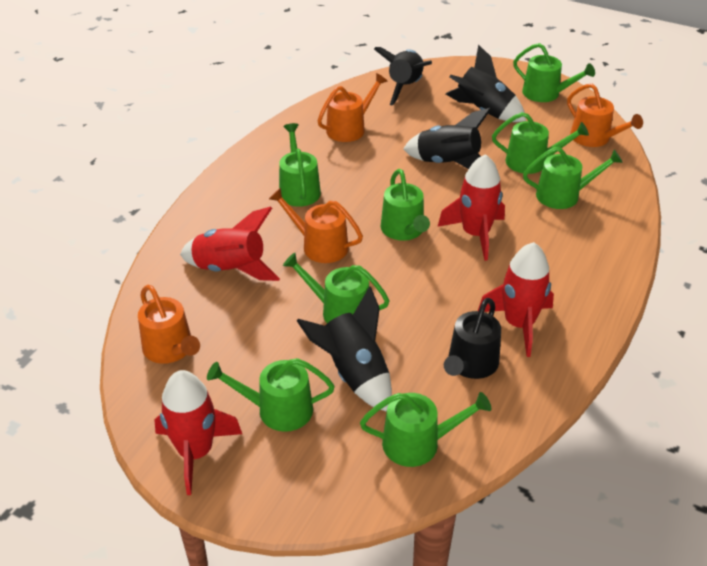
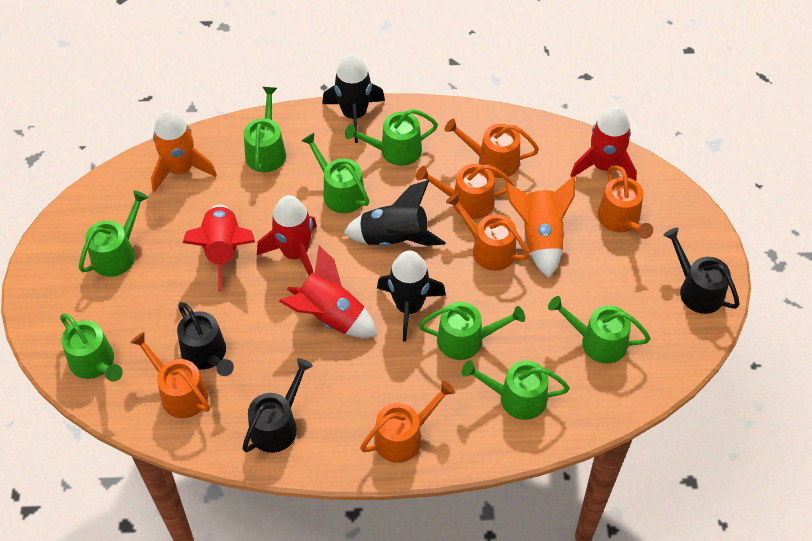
black rocket: 4 -> 3
black watering can: 1 -> 3
orange rocket: 0 -> 2
orange watering can: 4 -> 6

